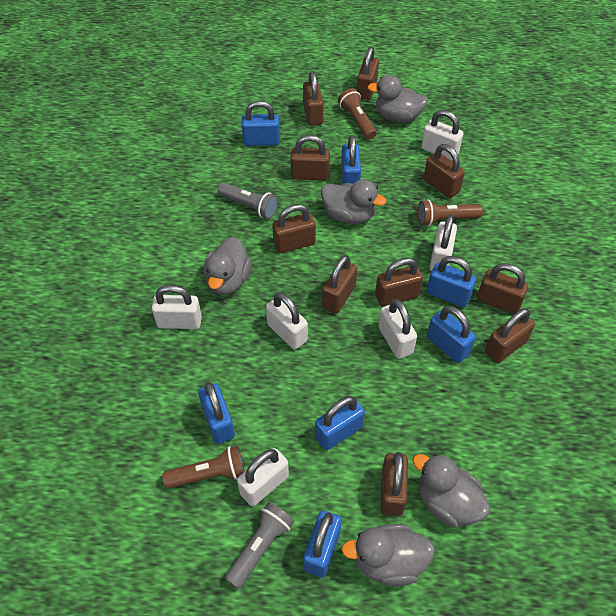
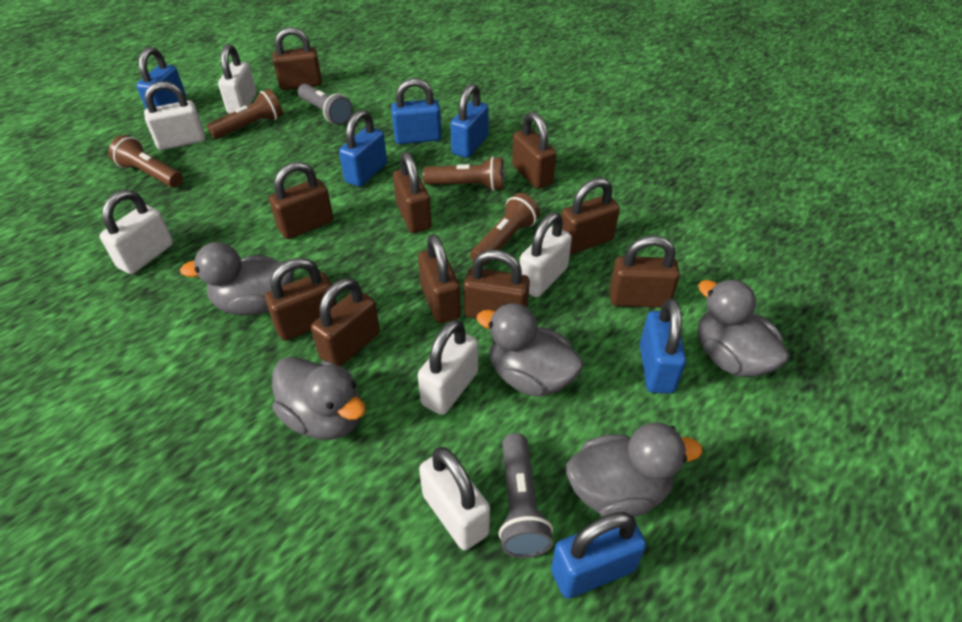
blue padlock: 7 -> 6
brown flashlight: 3 -> 4

